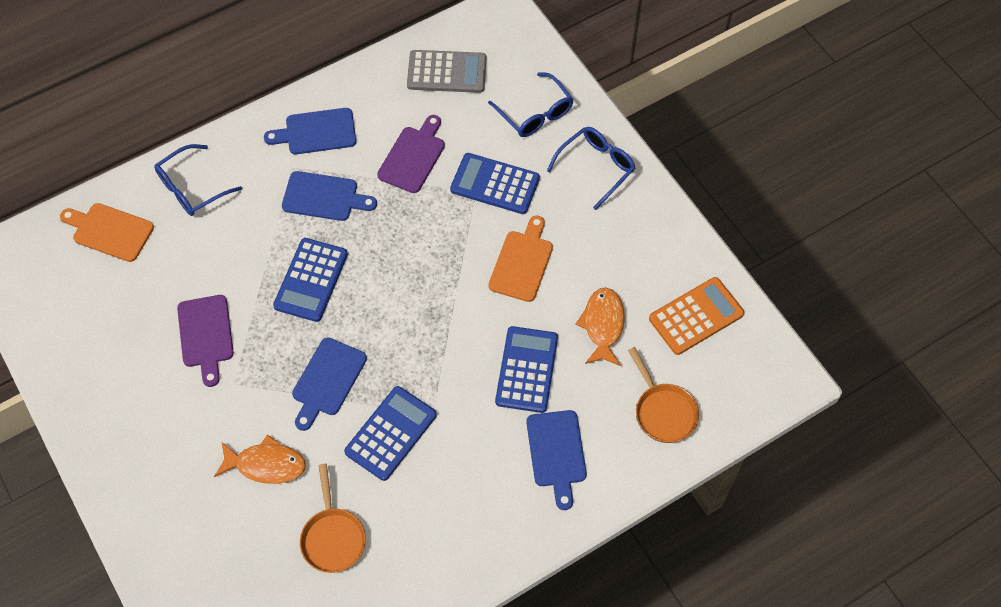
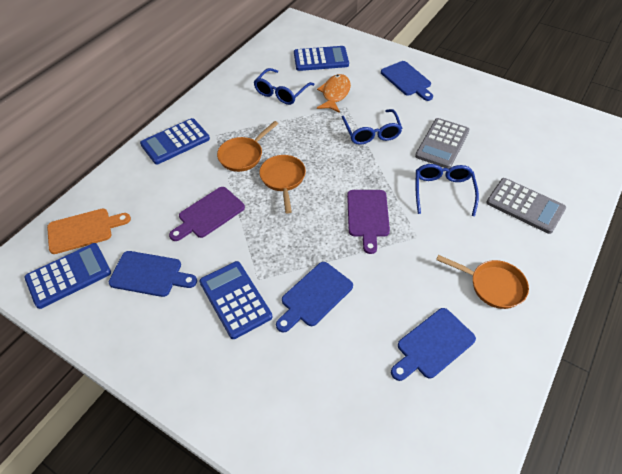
grey calculator: 1 -> 2
orange calculator: 1 -> 0
orange cutting board: 2 -> 1
orange fish: 2 -> 1
orange pan: 2 -> 3

